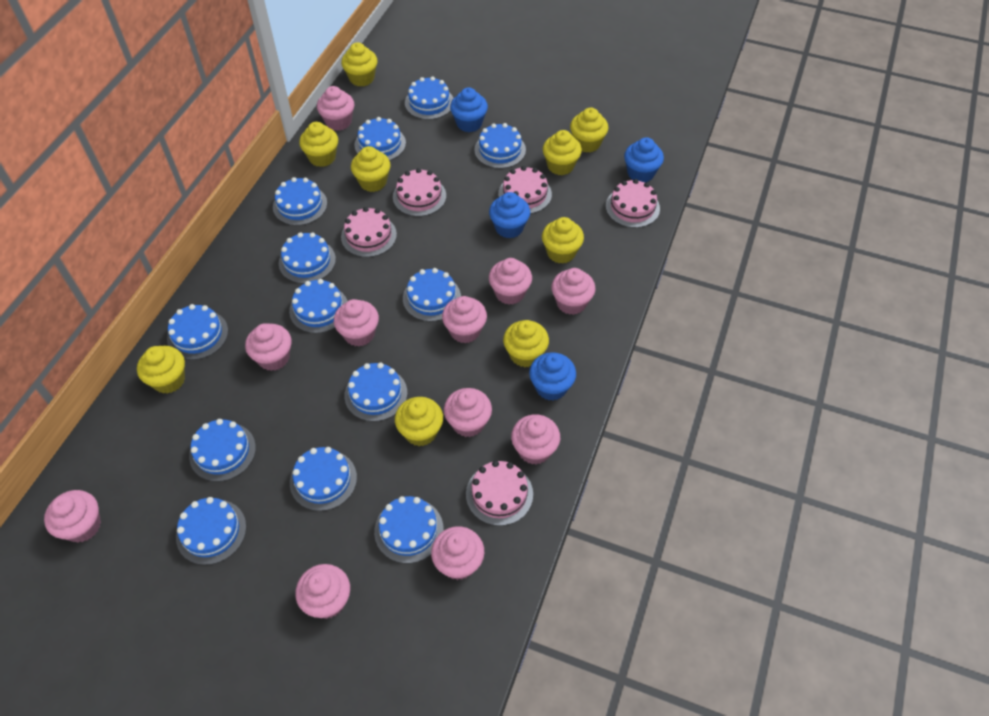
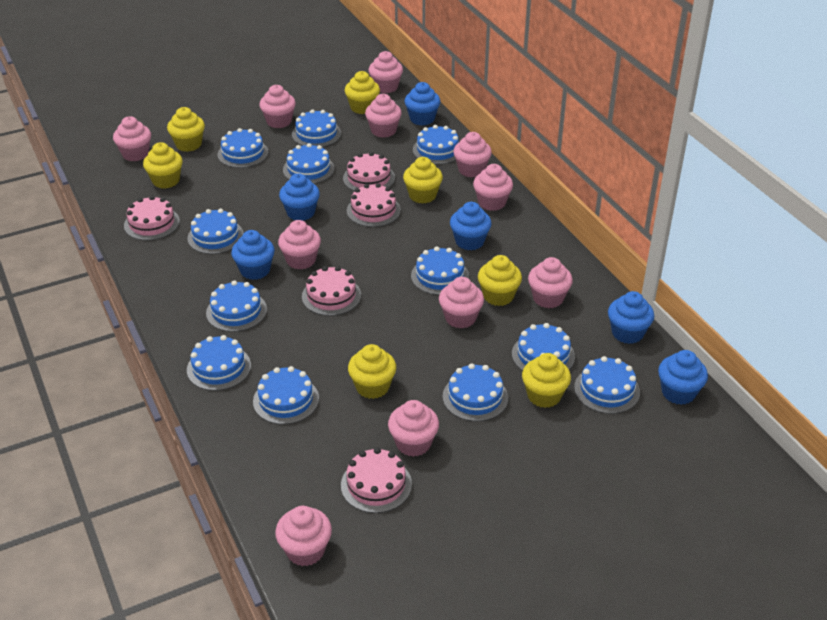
blue cake: 13 -> 12
blue cupcake: 4 -> 6
yellow cupcake: 9 -> 7

